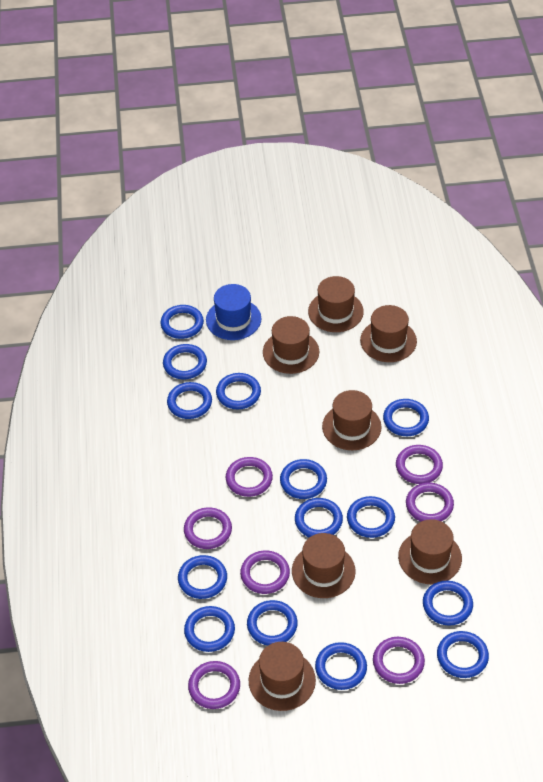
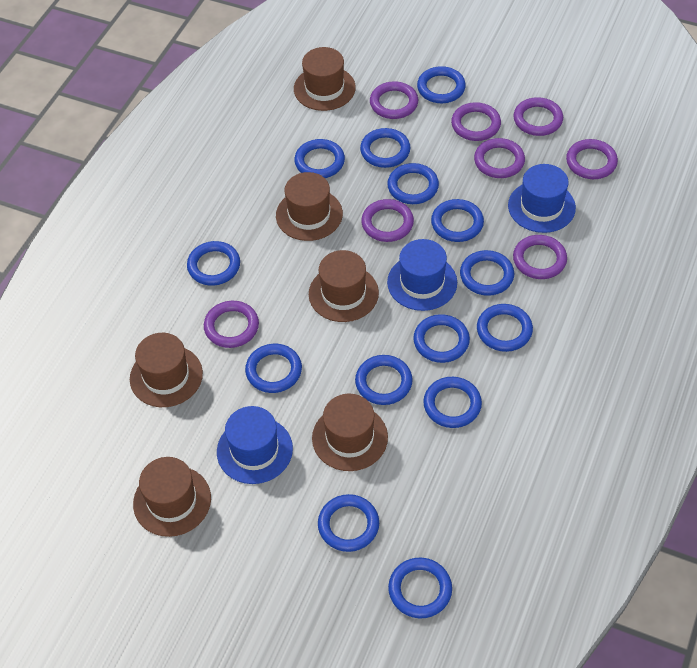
blue hat: 1 -> 3
brown hat: 7 -> 6
purple ring: 7 -> 8

